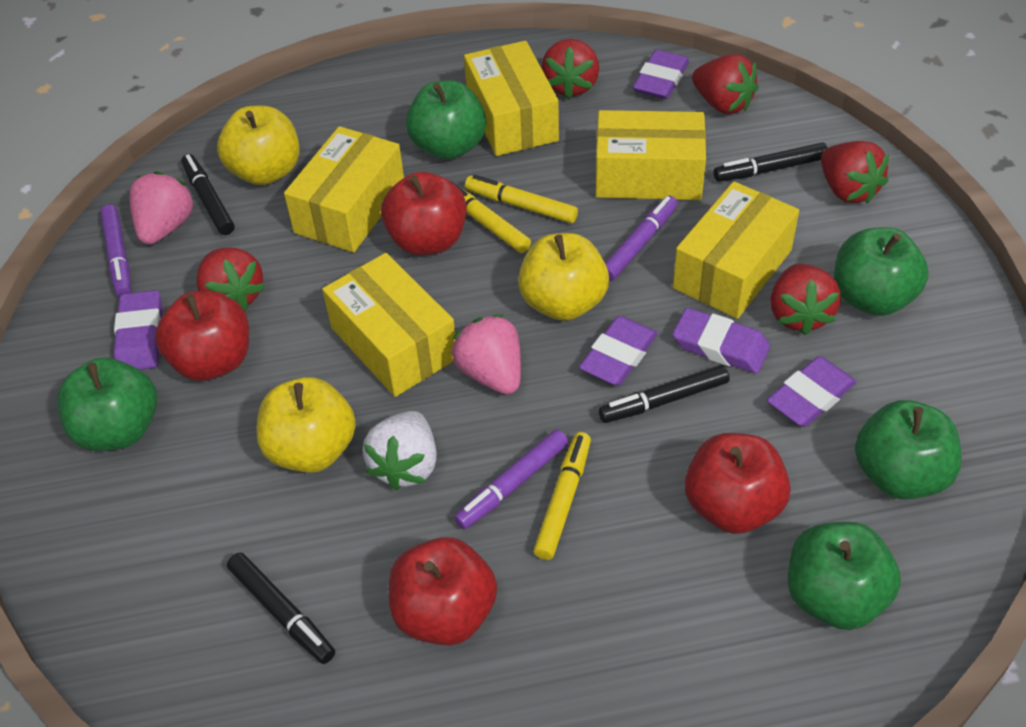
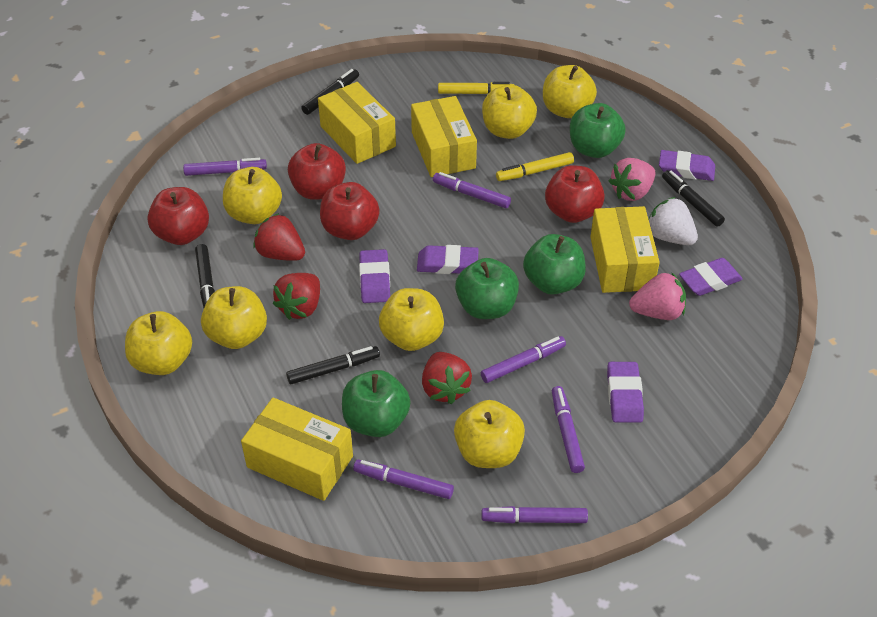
green apple: 5 -> 4
purple marker: 3 -> 6
red strawberry: 5 -> 3
yellow apple: 3 -> 7
yellow box: 5 -> 4
yellow marker: 3 -> 2

